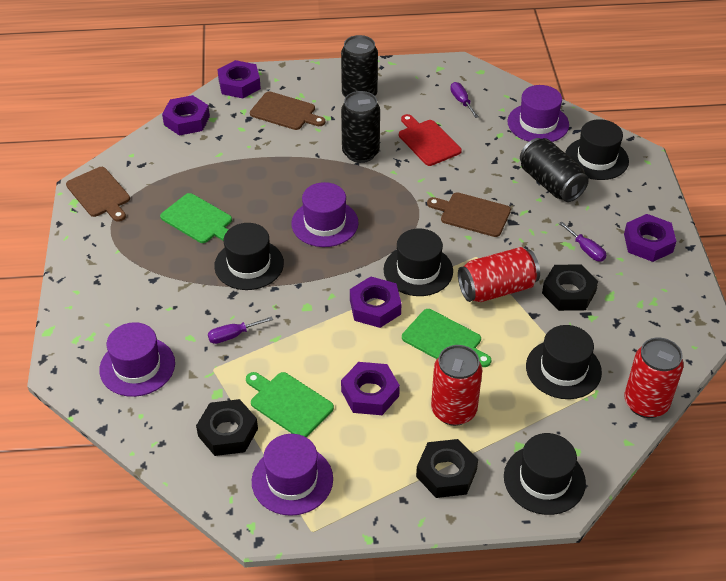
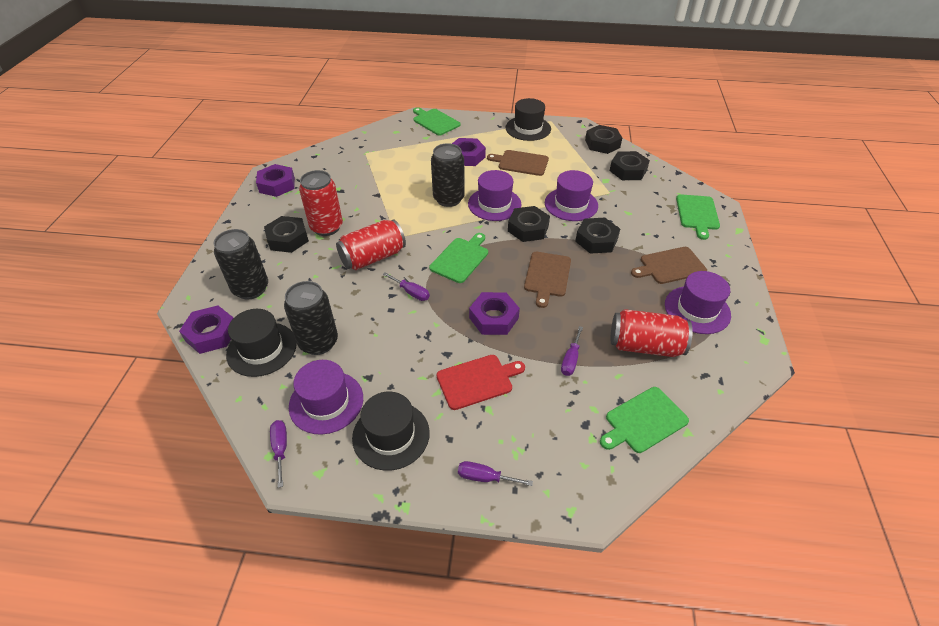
black hat: 5 -> 3
black nut: 3 -> 5
green cutting board: 3 -> 4
purple nut: 5 -> 4
purple screwdriver: 3 -> 4

